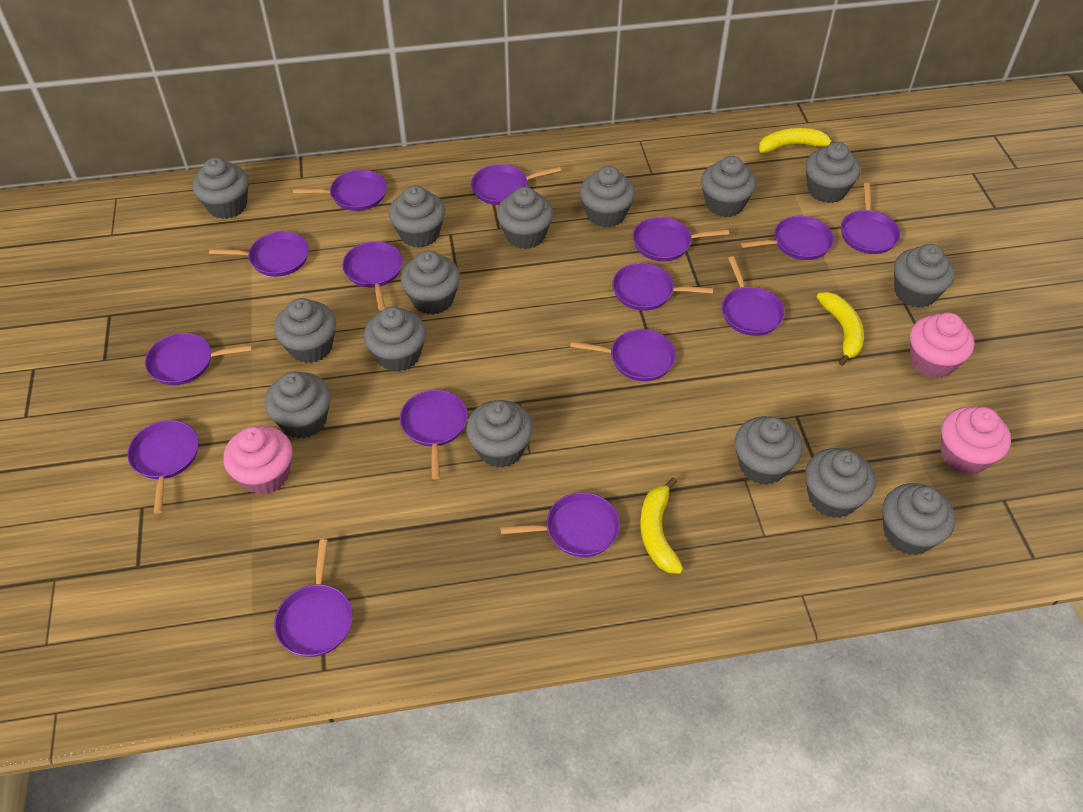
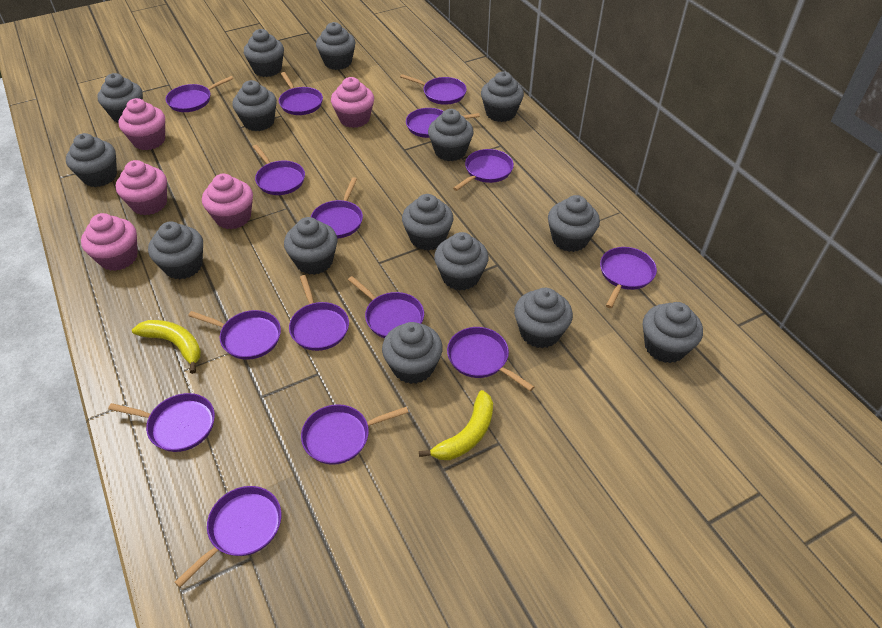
pink cupcake: 3 -> 5
yellow banana: 3 -> 2

